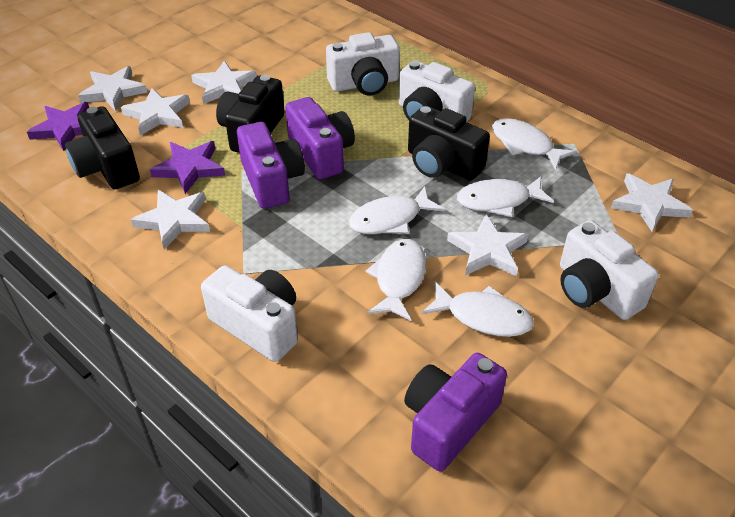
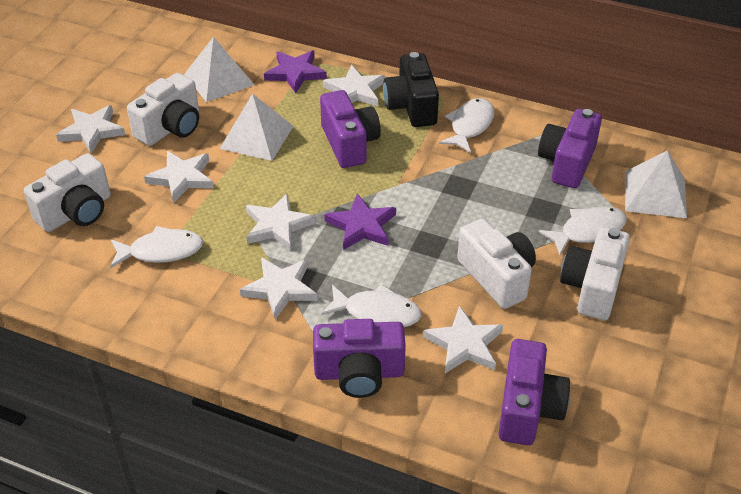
black camera: 3 -> 1
purple camera: 3 -> 4
white fish: 5 -> 4
white pyramid: 0 -> 3

